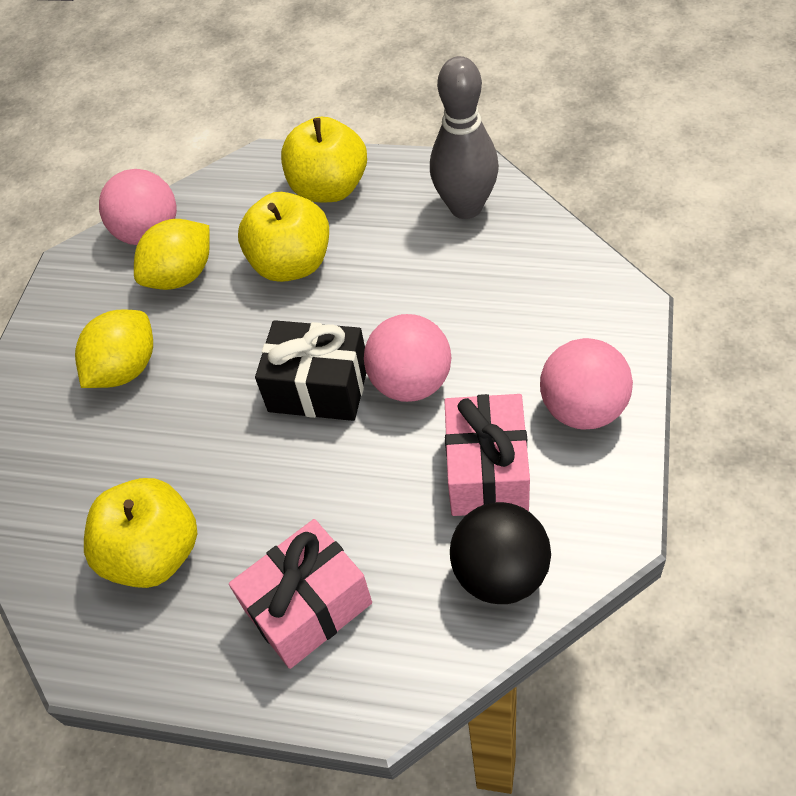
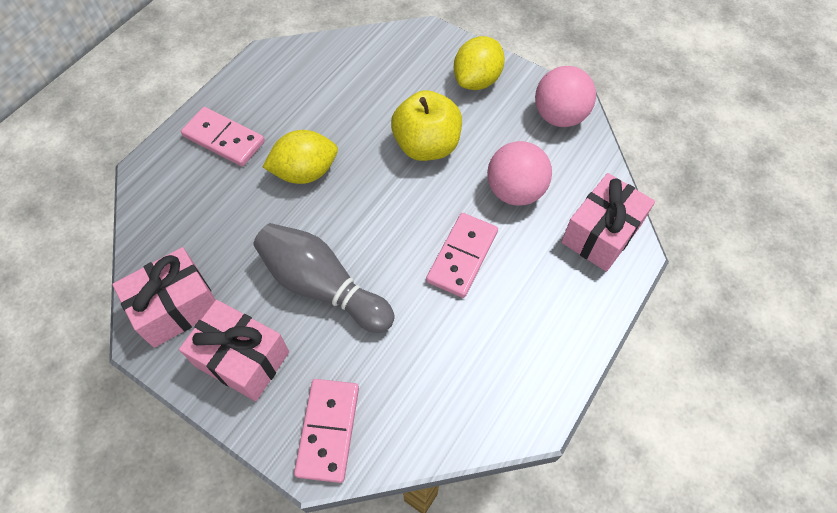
black ball: 1 -> 0
black gift: 1 -> 0
pink ball: 3 -> 2
pink domino: 0 -> 3
pink gift: 2 -> 3
yellow apple: 3 -> 1

